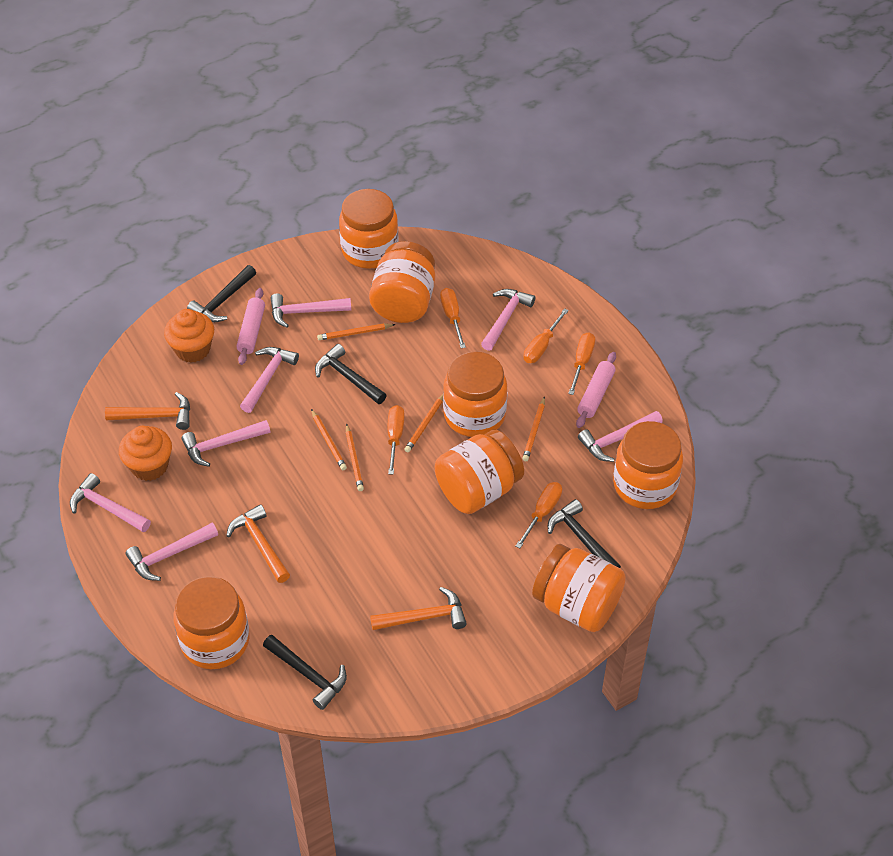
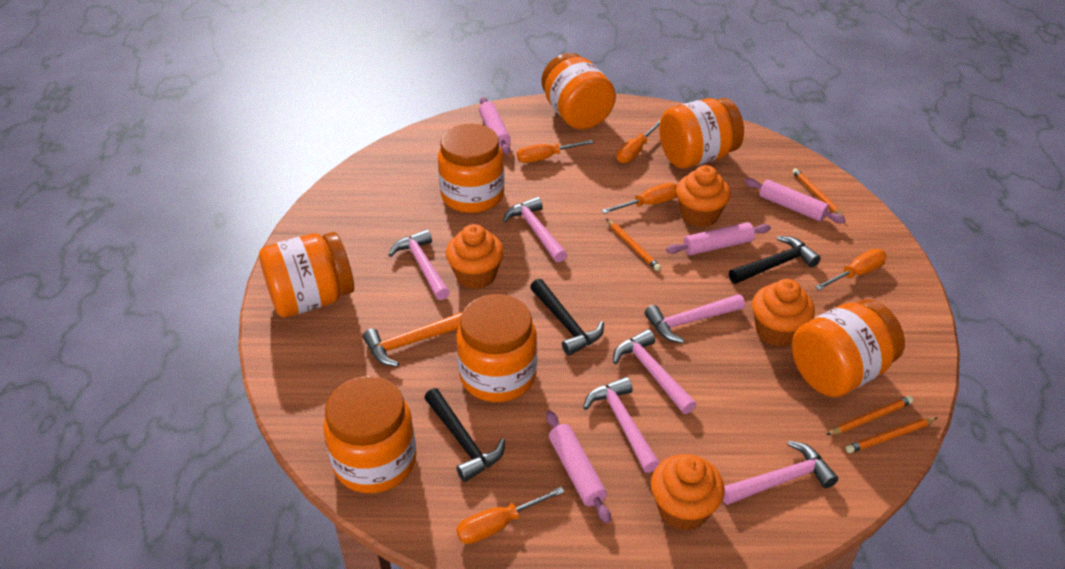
black hammer: 4 -> 3
orange cupcake: 2 -> 4
orange hammer: 3 -> 1
orange pencil: 5 -> 4
pink hammer: 7 -> 6
pink rolling pin: 2 -> 4

